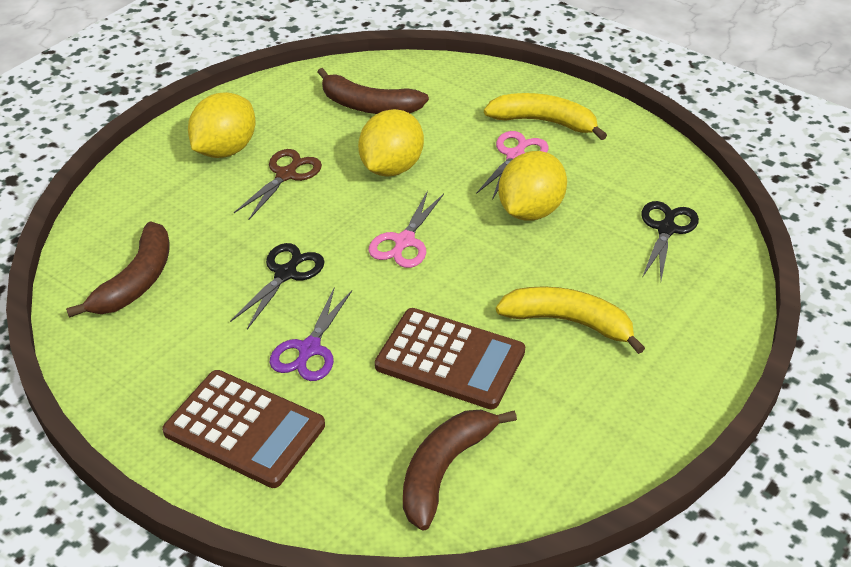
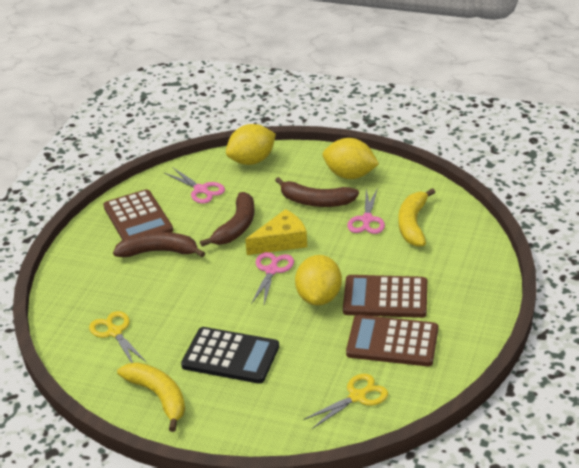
black calculator: 0 -> 1
black scissors: 2 -> 0
brown calculator: 2 -> 3
brown scissors: 1 -> 0
pink scissors: 2 -> 3
purple scissors: 1 -> 0
yellow cheese: 0 -> 1
yellow scissors: 0 -> 2

